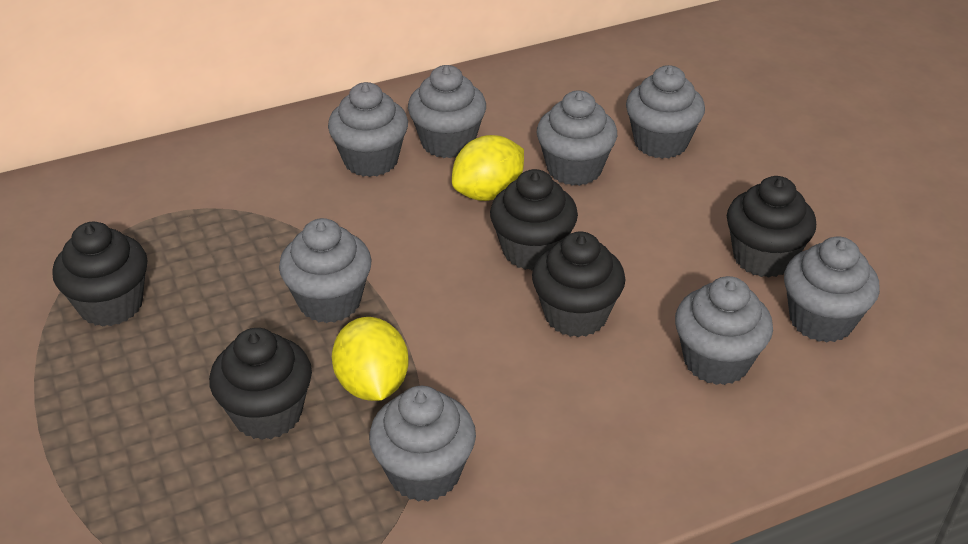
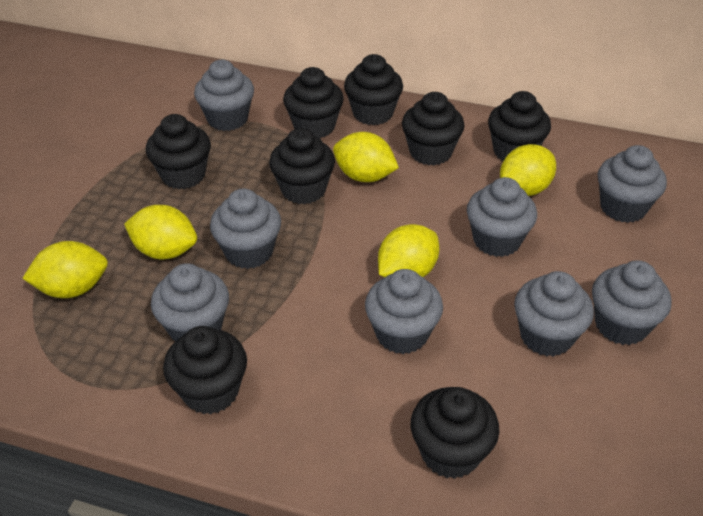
black cupcake: 5 -> 8
yellow lemon: 2 -> 5

